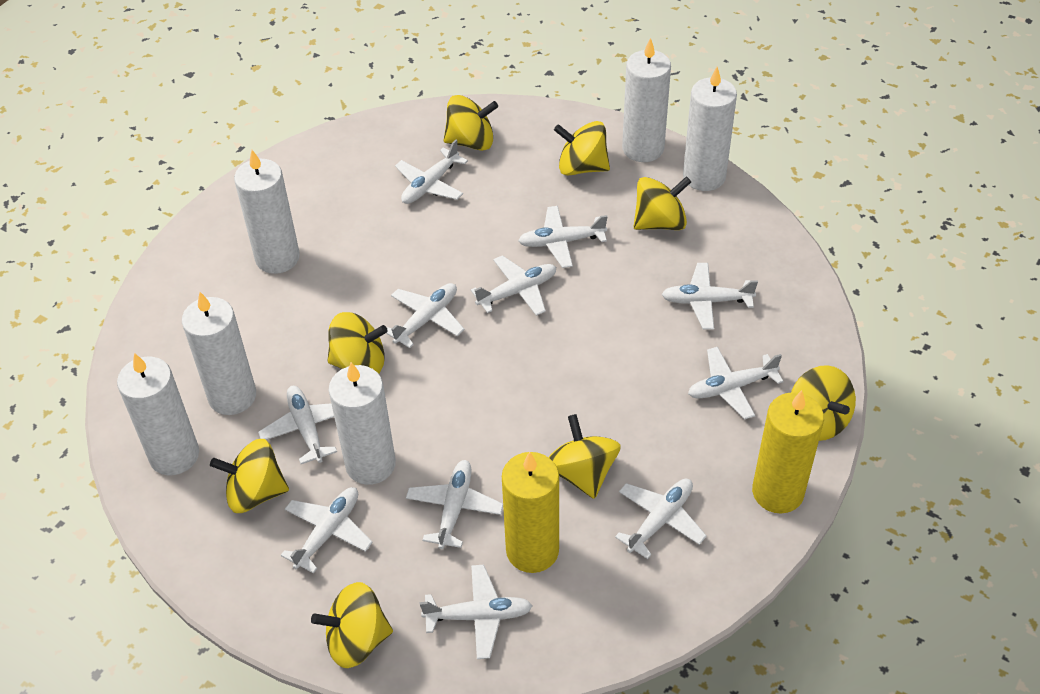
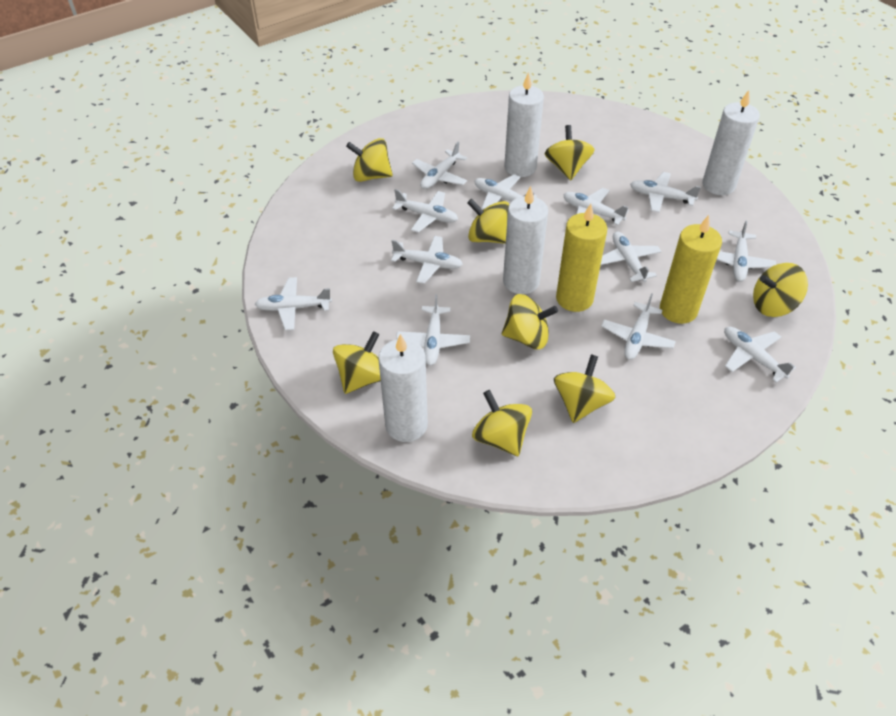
white candle: 6 -> 4
white plane: 11 -> 12

